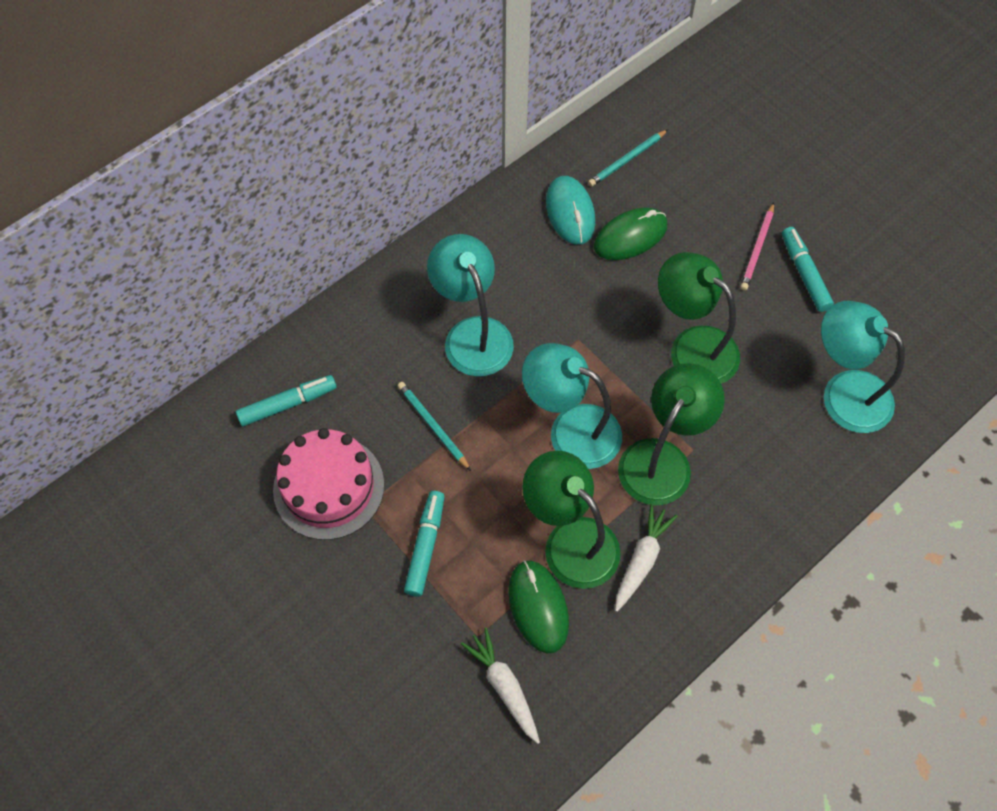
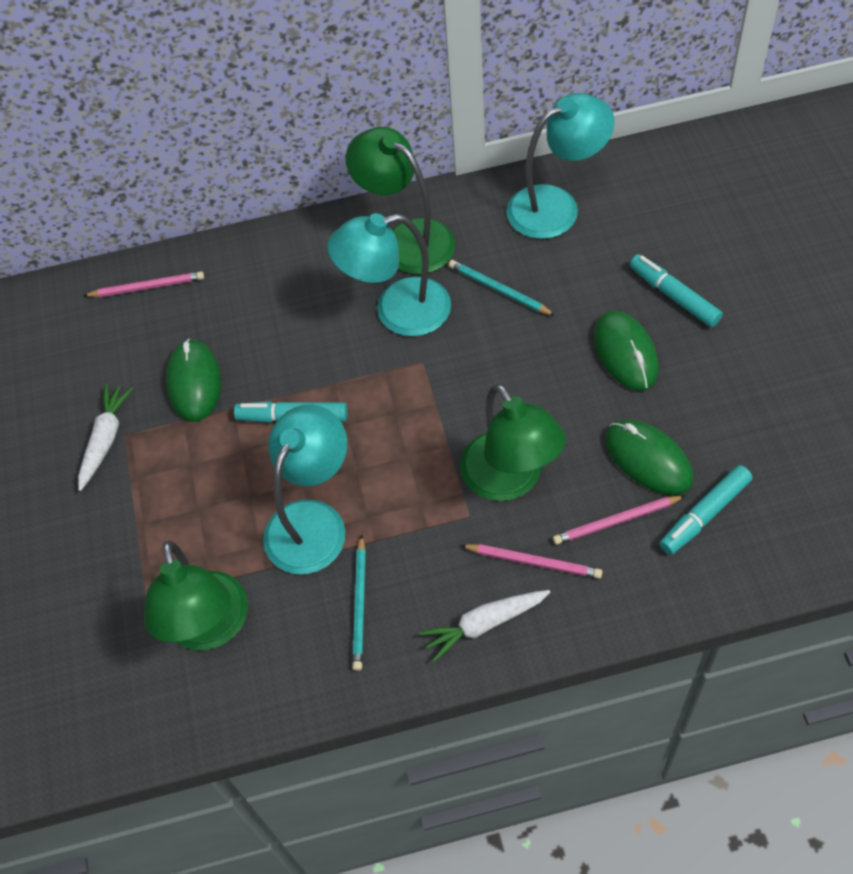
green mouse: 2 -> 3
pink cake: 1 -> 0
pink pencil: 1 -> 3
turquoise mouse: 1 -> 0

